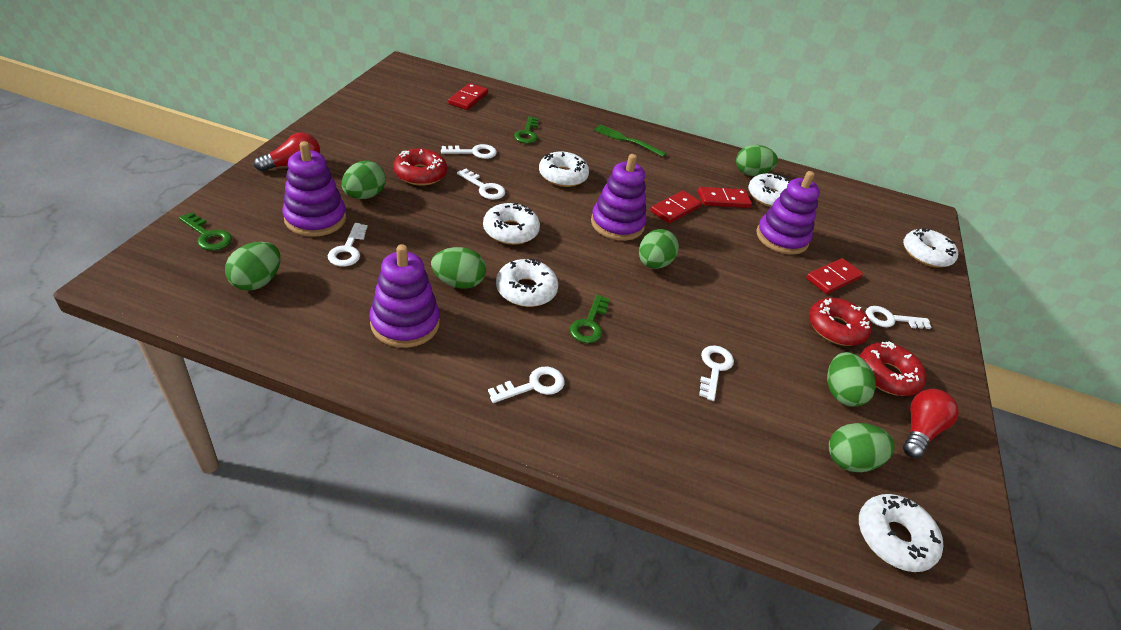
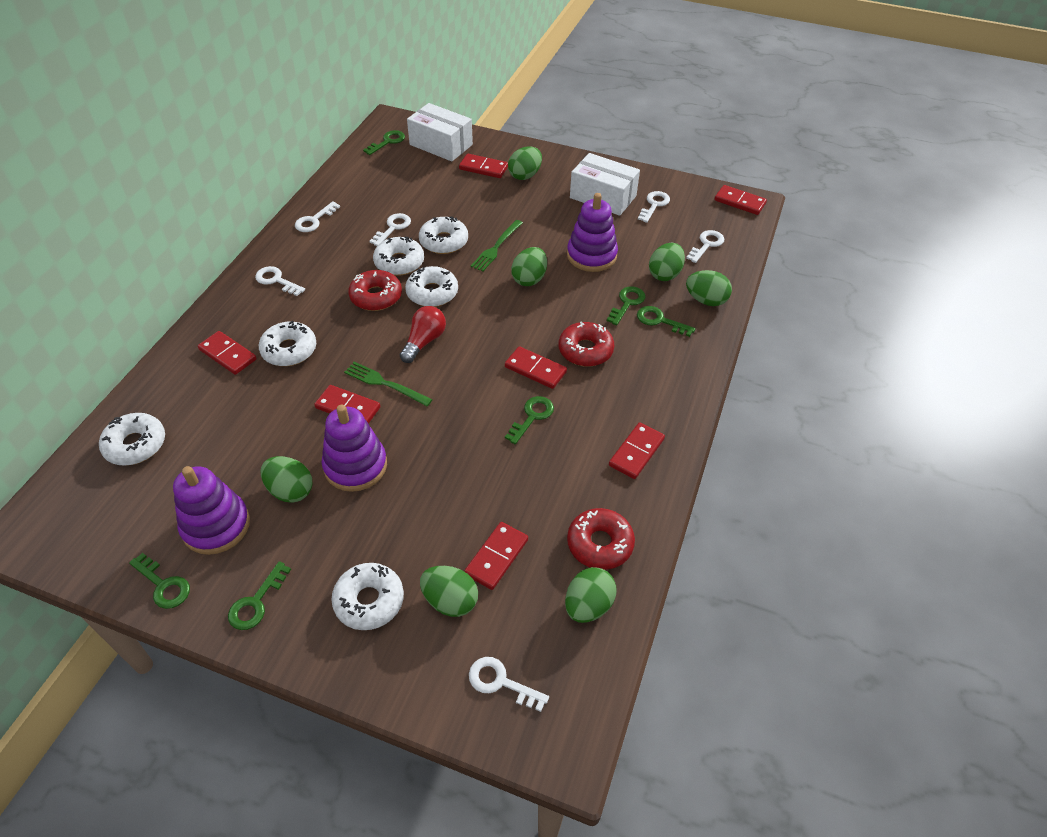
green fork: 1 -> 2
green key: 3 -> 6
purple stacking toy: 4 -> 3
red domino: 4 -> 7
red light bulb: 2 -> 1
white box: 0 -> 2

